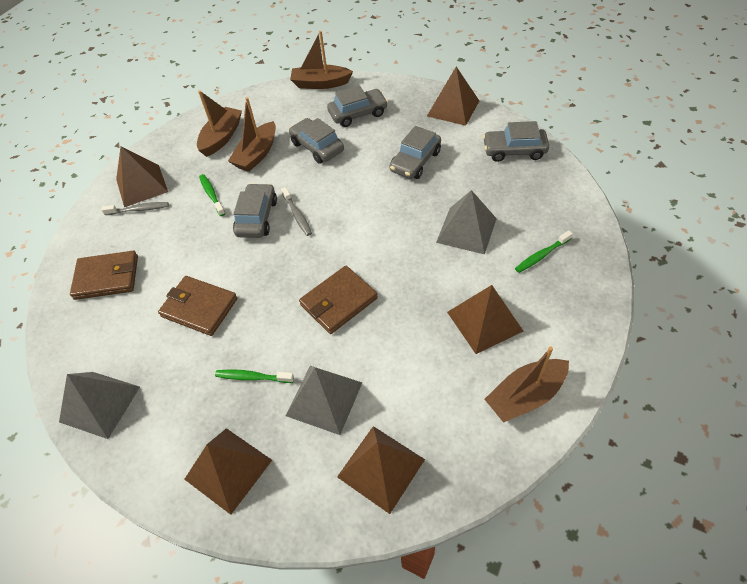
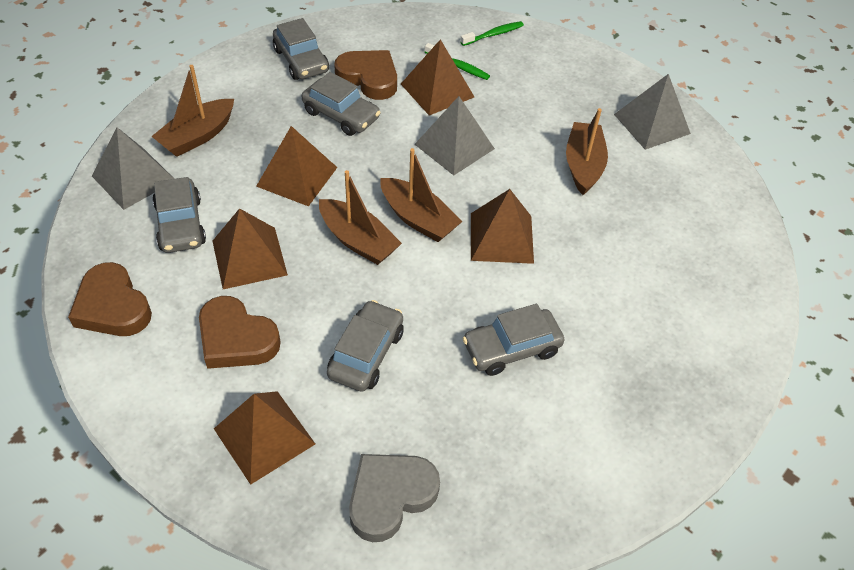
brown heart: 0 -> 3
brown wallet: 3 -> 0
green toothbrush: 3 -> 2
grey heart: 0 -> 1
grey toothbrush: 2 -> 0

